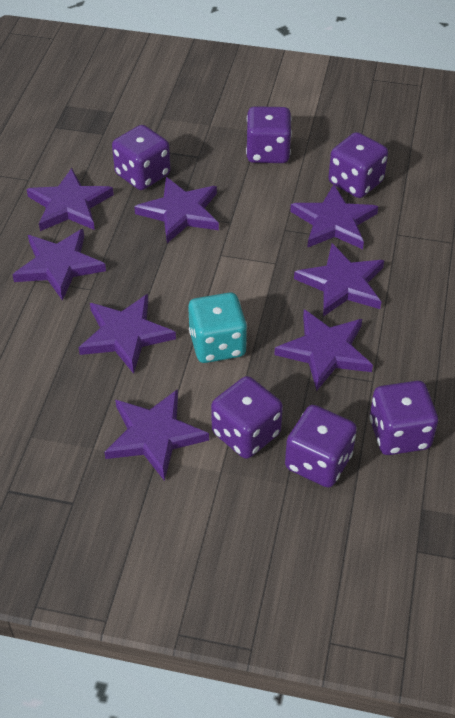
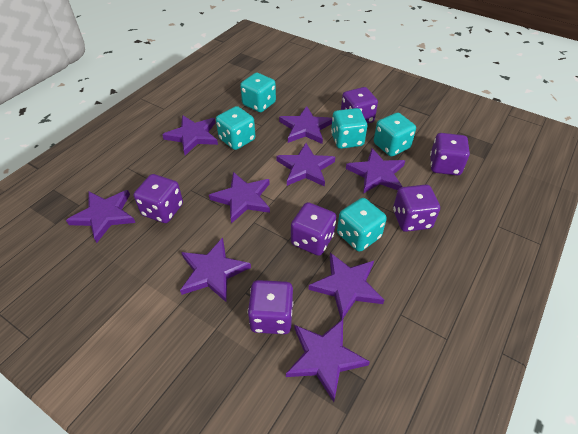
purple star: 8 -> 9
turquoise dice: 1 -> 5

